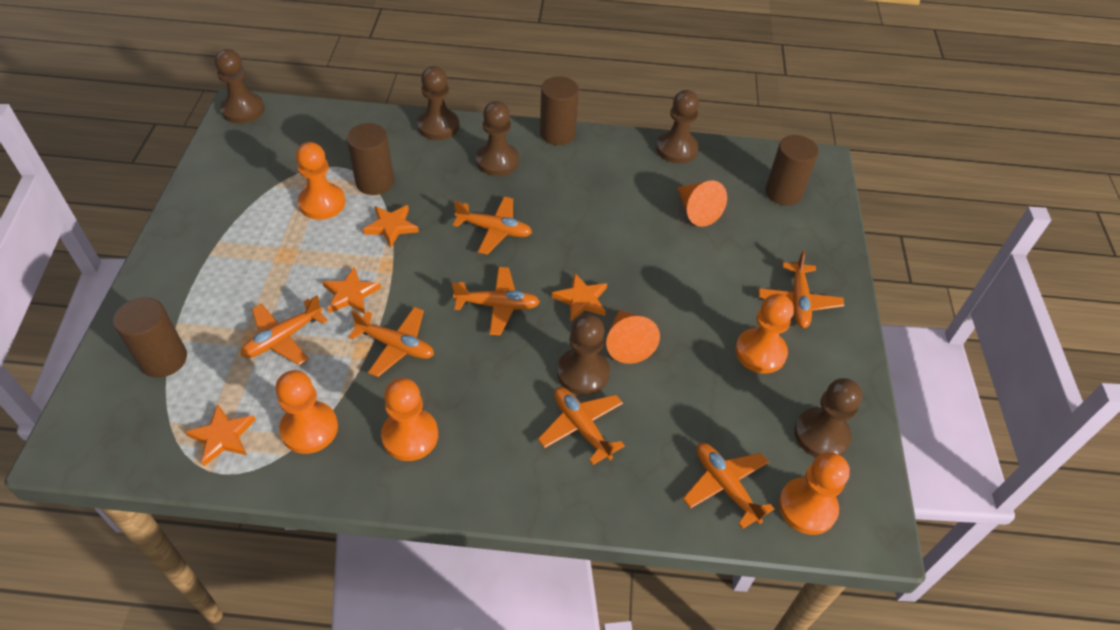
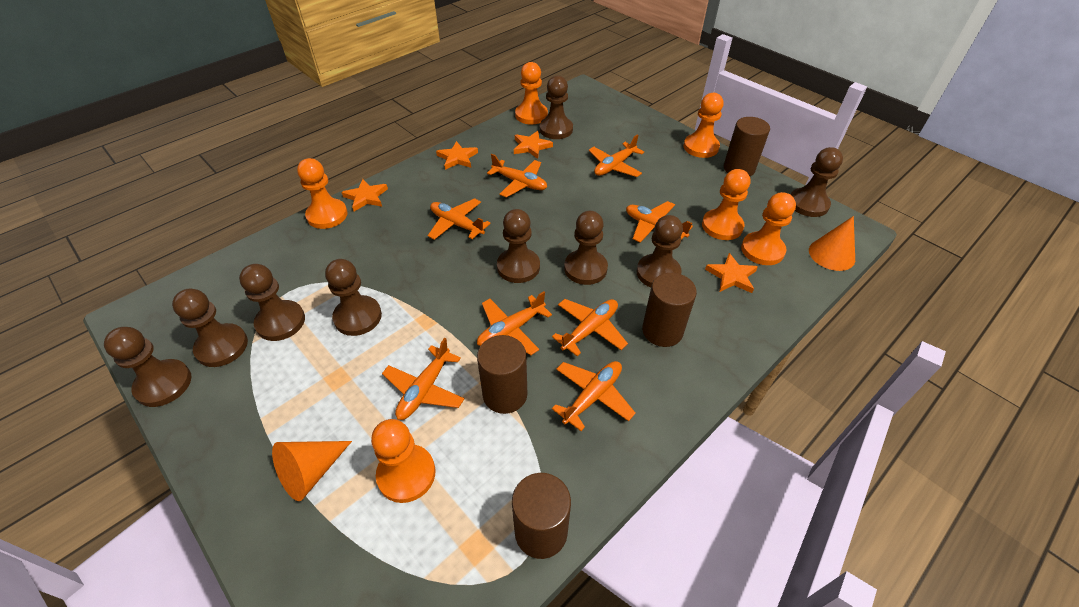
brown pawn: 6 -> 9
orange pawn: 5 -> 6
orange plane: 7 -> 8

